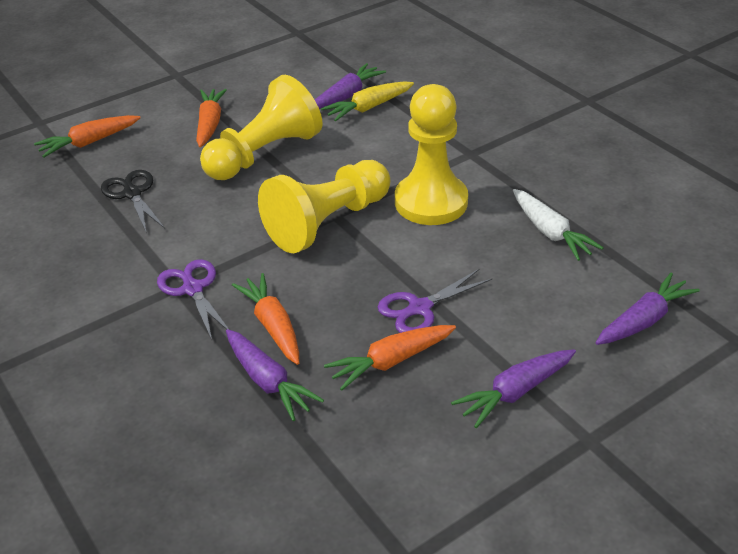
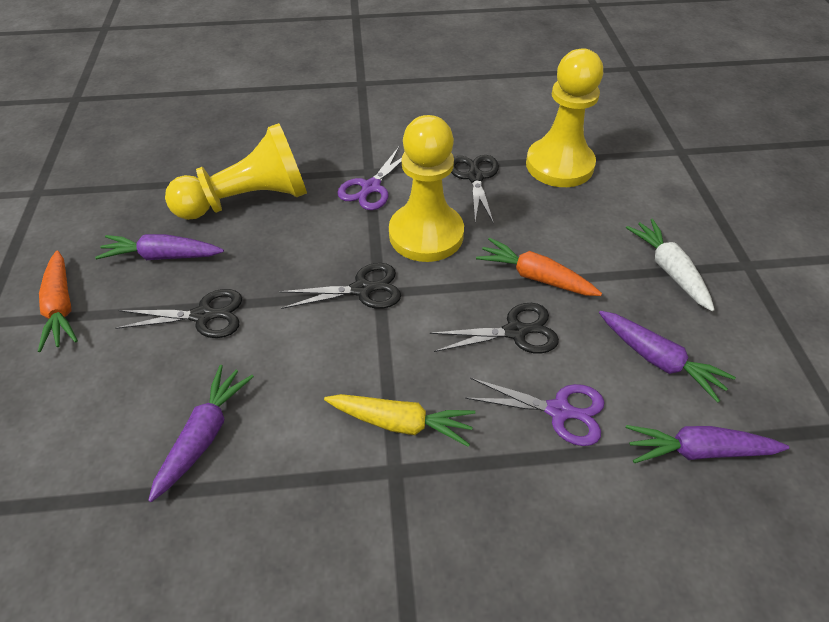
black scissors: 1 -> 4
orange carrot: 4 -> 2

